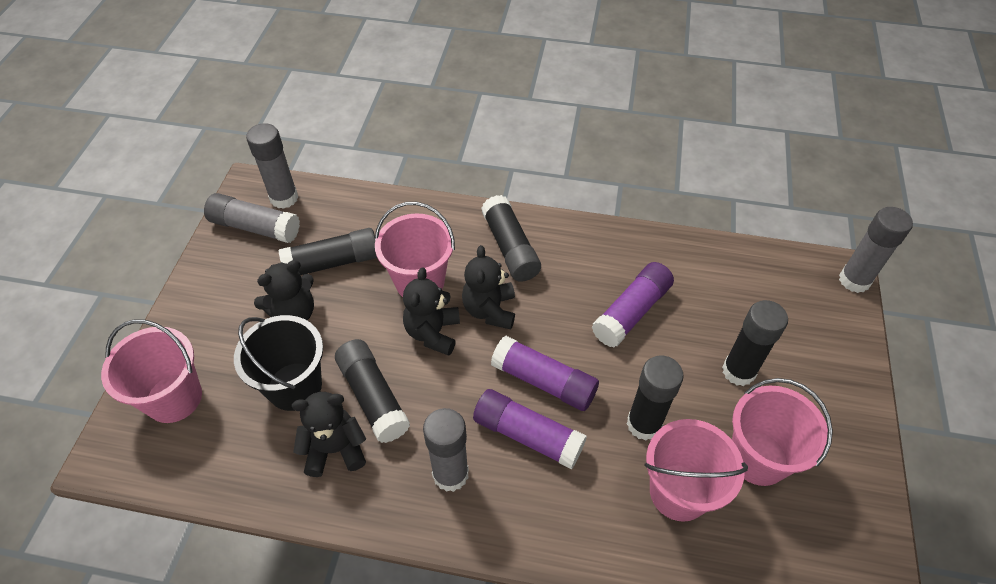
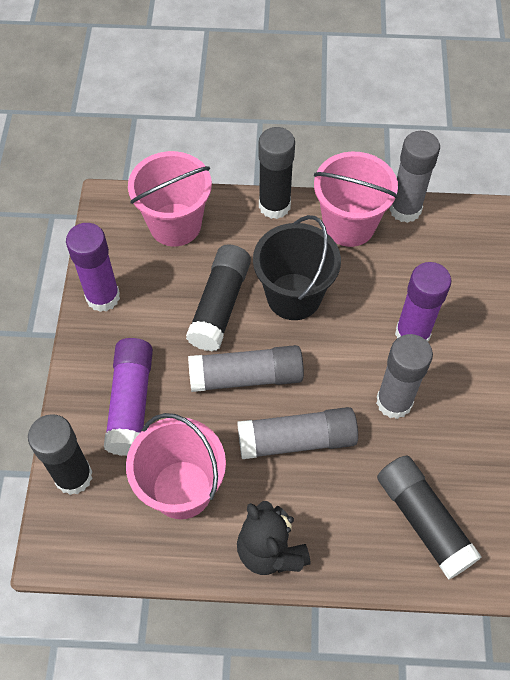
black glue stick: 5 -> 4
black teddy bear: 4 -> 1
pink bucket: 4 -> 3

